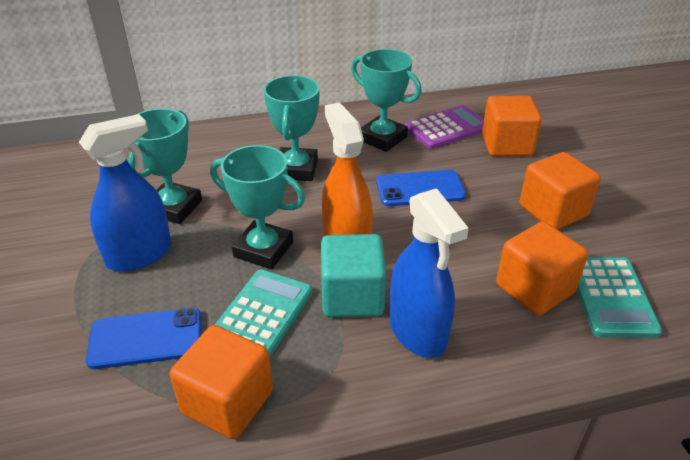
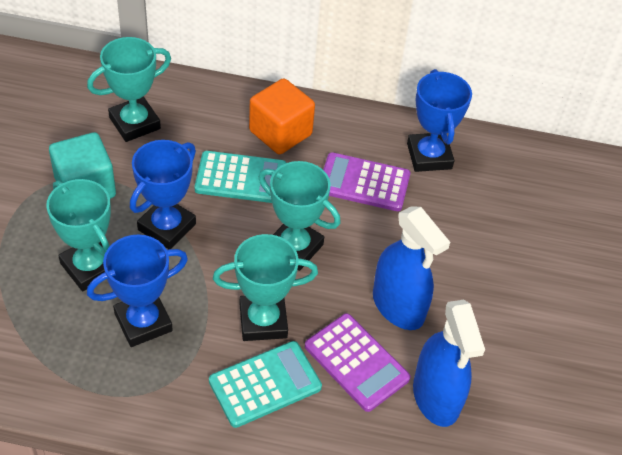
blue phone: 2 -> 0
blue trophy: 0 -> 3
orange cube: 4 -> 1
orange spray bottle: 1 -> 0
purple calculator: 1 -> 2

